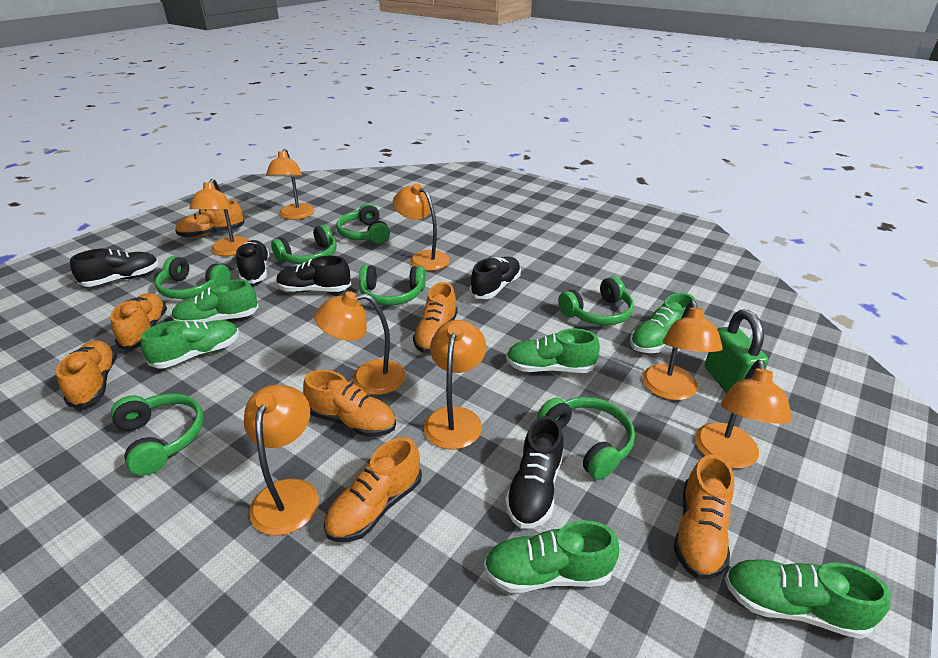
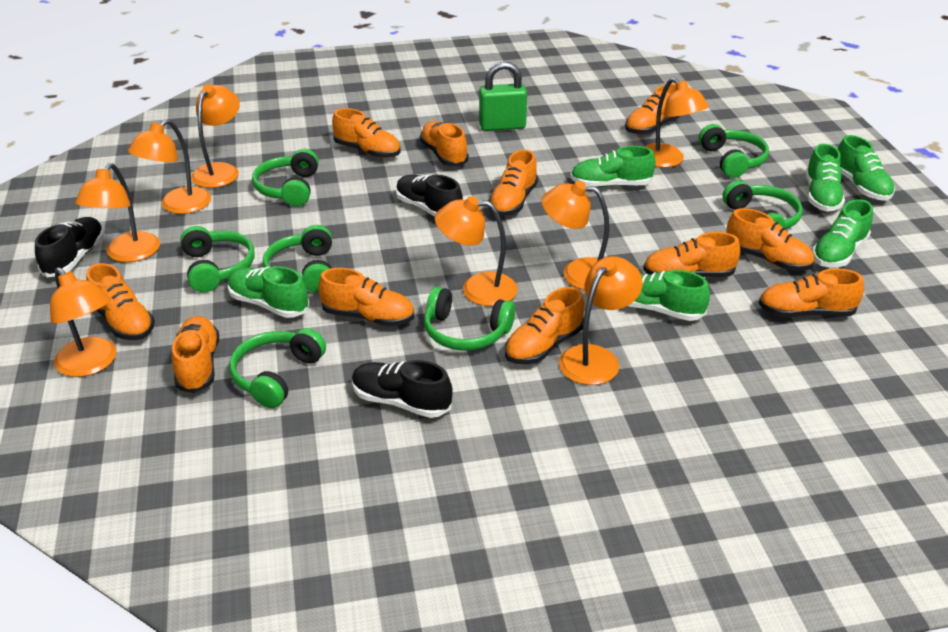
black shoe: 5 -> 3
orange shoe: 7 -> 11

